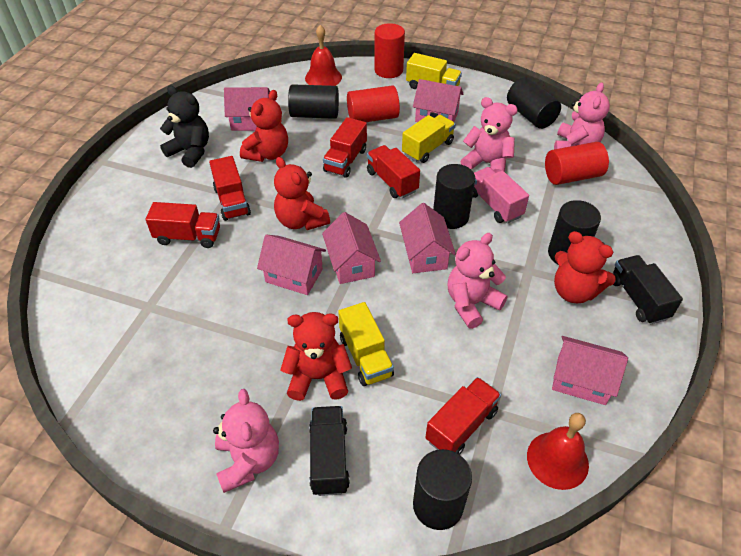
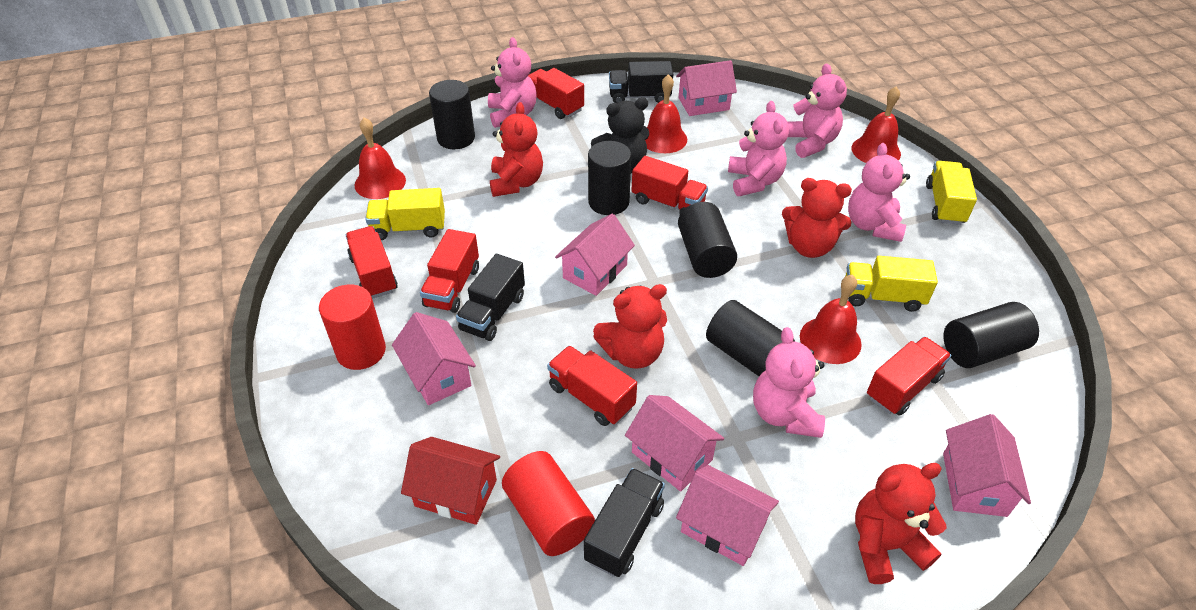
black truck: 2 -> 3
pink teddy bear: 4 -> 5
pink truck: 1 -> 0
red bell: 2 -> 4
red cylinder: 3 -> 2
red house: 0 -> 1
red truck: 5 -> 6

